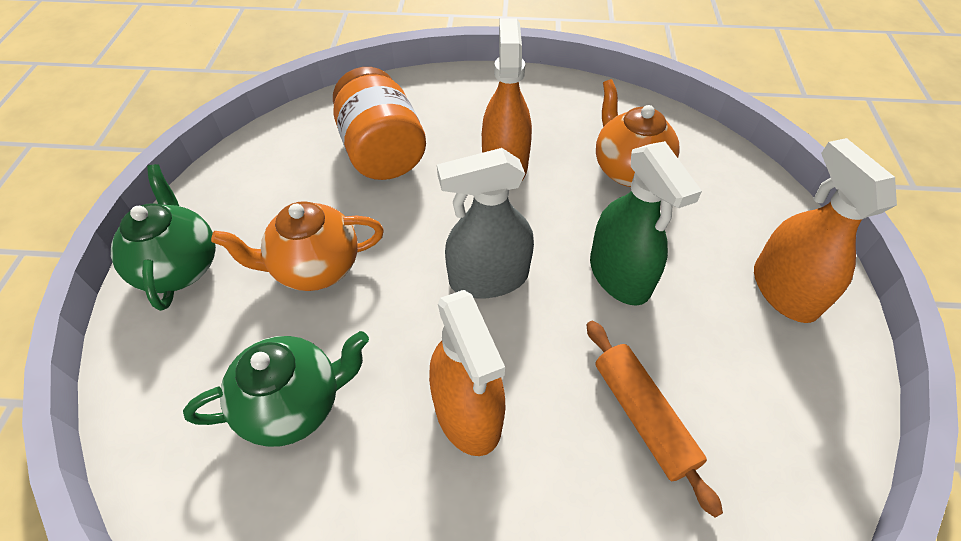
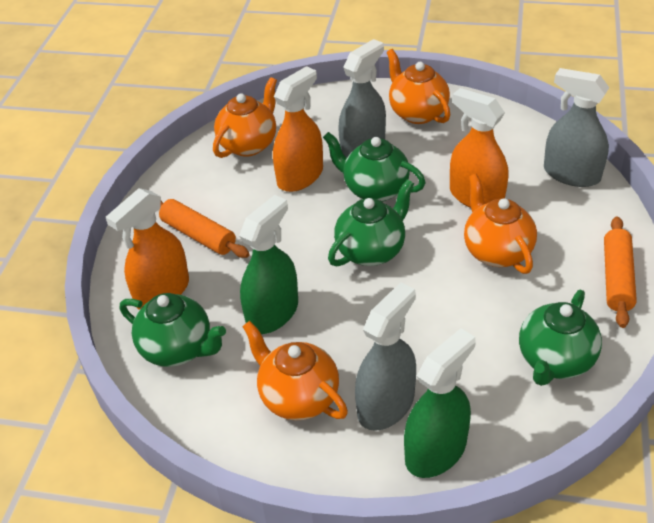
green spray bottle: 1 -> 2
green teapot: 2 -> 4
grey spray bottle: 1 -> 3
orange jar: 1 -> 0
orange rolling pin: 1 -> 2
orange teapot: 2 -> 4

